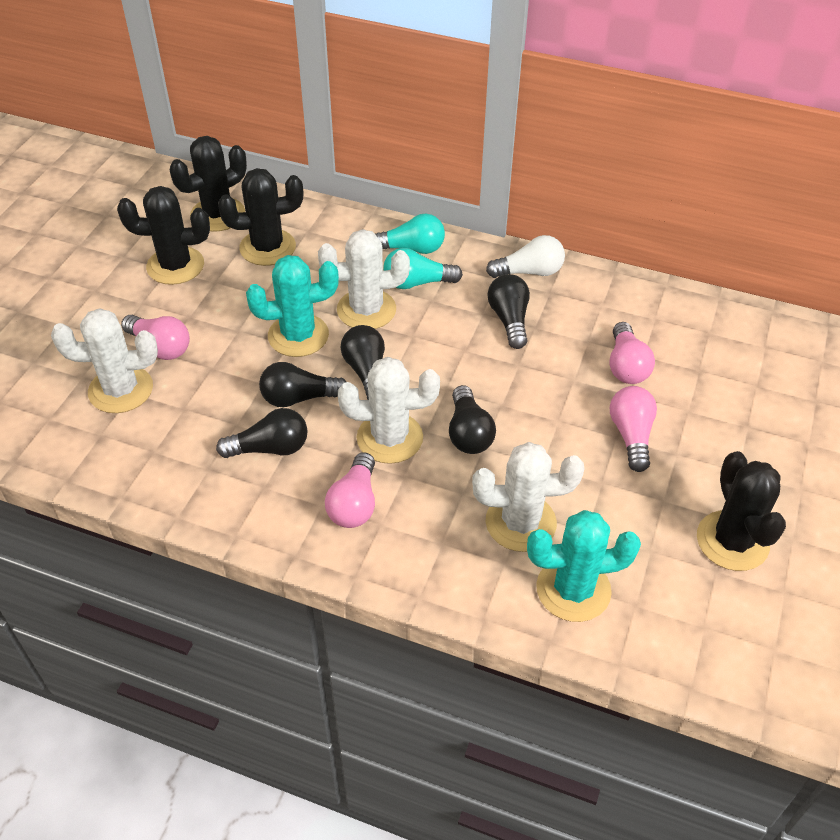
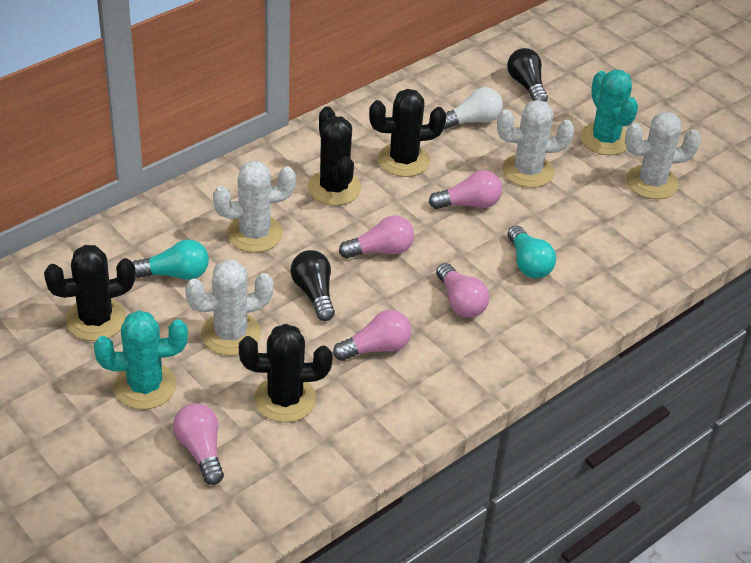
black light bulb: 5 -> 2
pink light bulb: 4 -> 5

